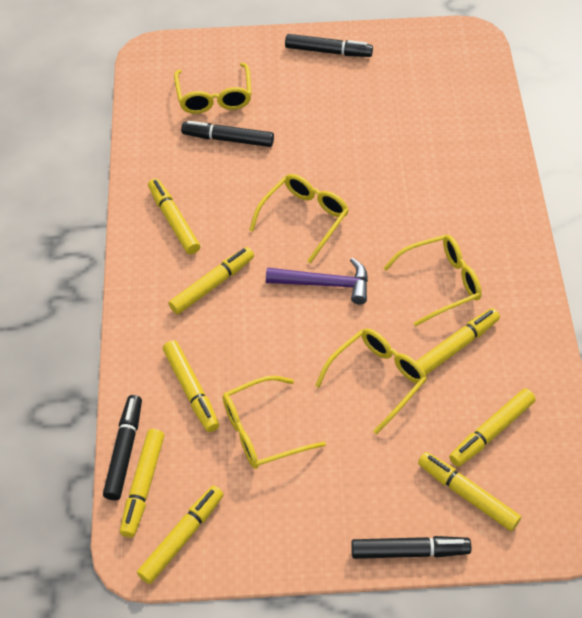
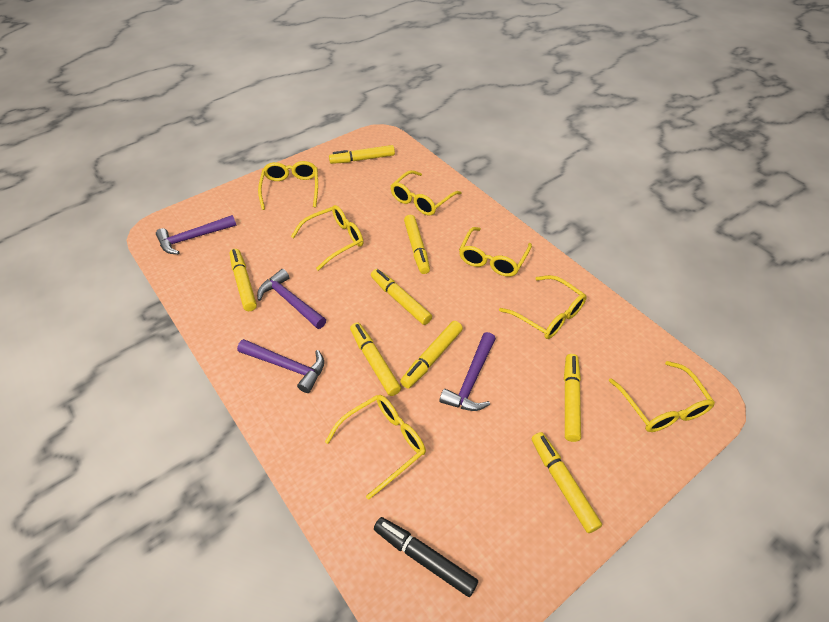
black marker: 4 -> 1
purple hammer: 1 -> 4
yellow glasses: 5 -> 7

